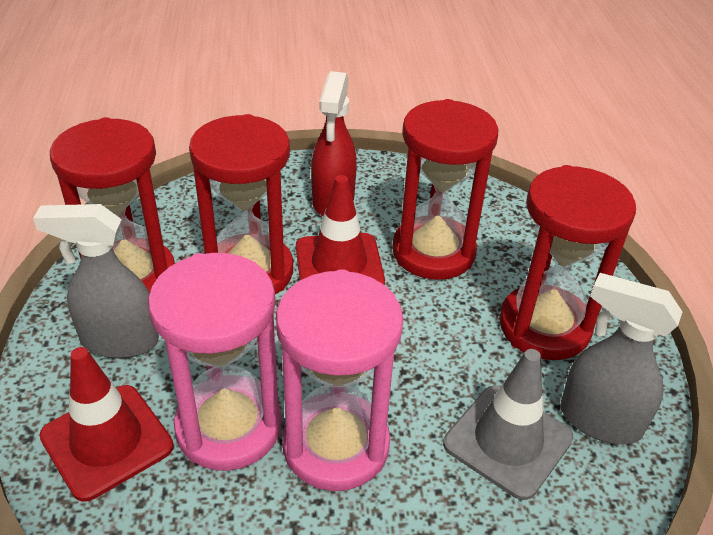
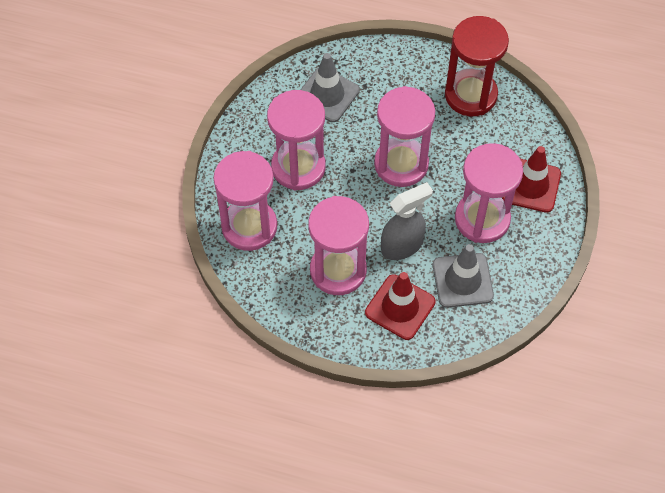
grey spray bottle: 2 -> 1
grey traffic cone: 1 -> 2
pink hourglass: 2 -> 5
red hourglass: 4 -> 1
red spray bottle: 1 -> 0

